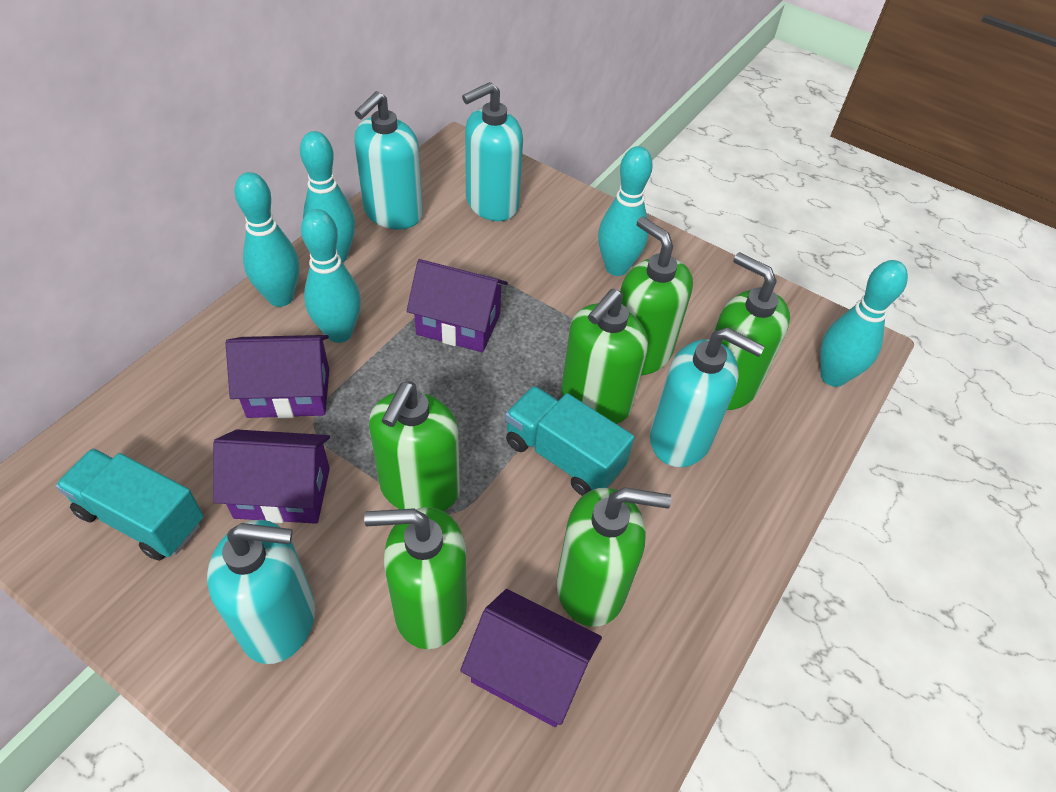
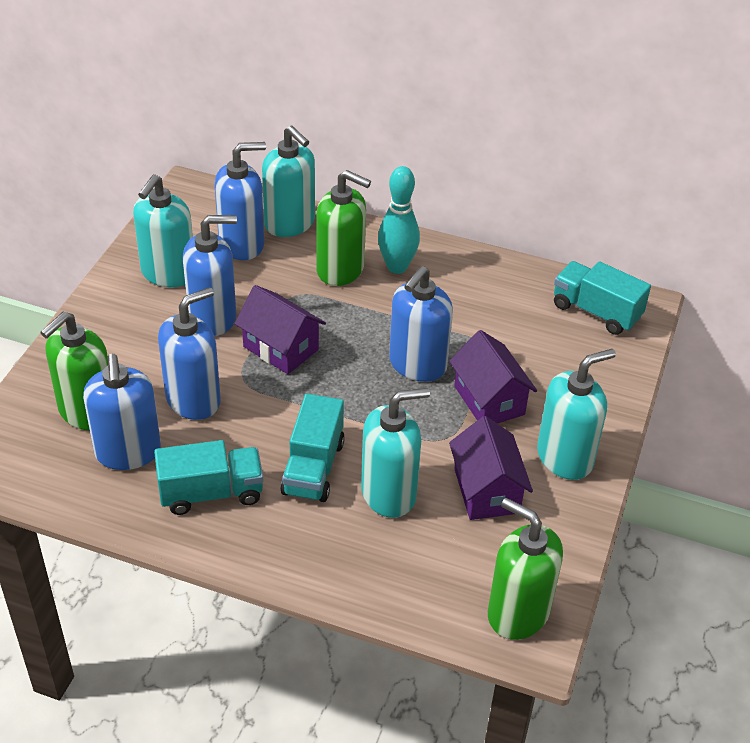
blue soap dispenser: 0 -> 5
green soap dispenser: 6 -> 3
purple house: 4 -> 3
turquoise bowling pin: 5 -> 1
turquoise truck: 2 -> 3

